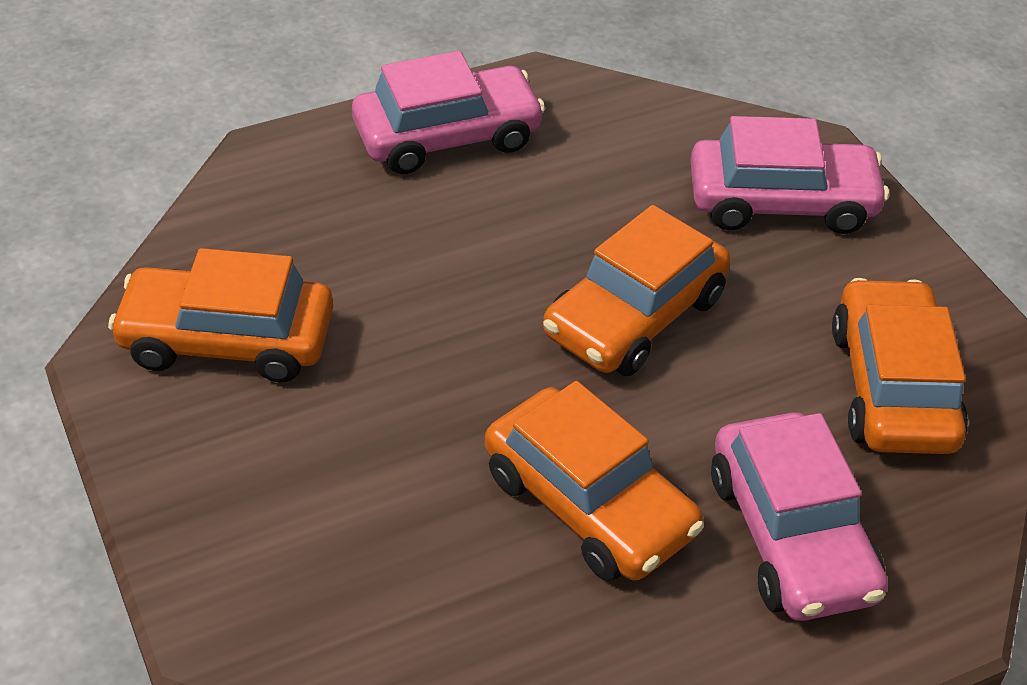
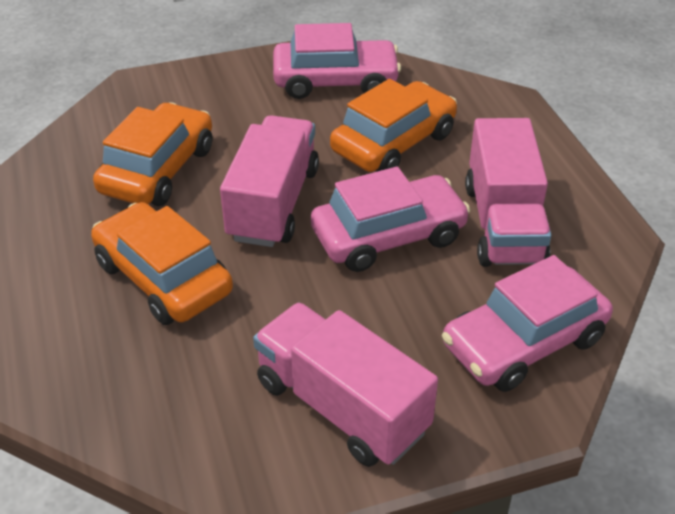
orange car: 4 -> 3
pink truck: 0 -> 3

